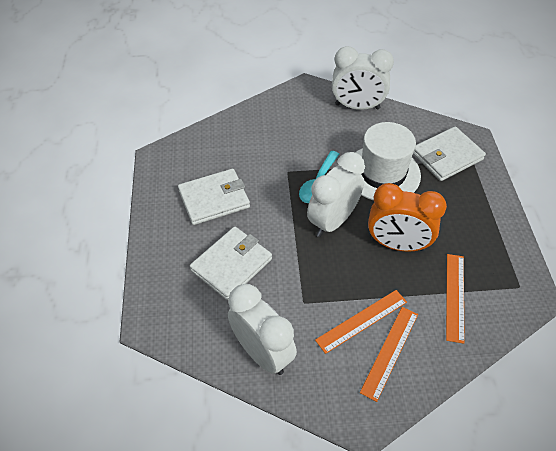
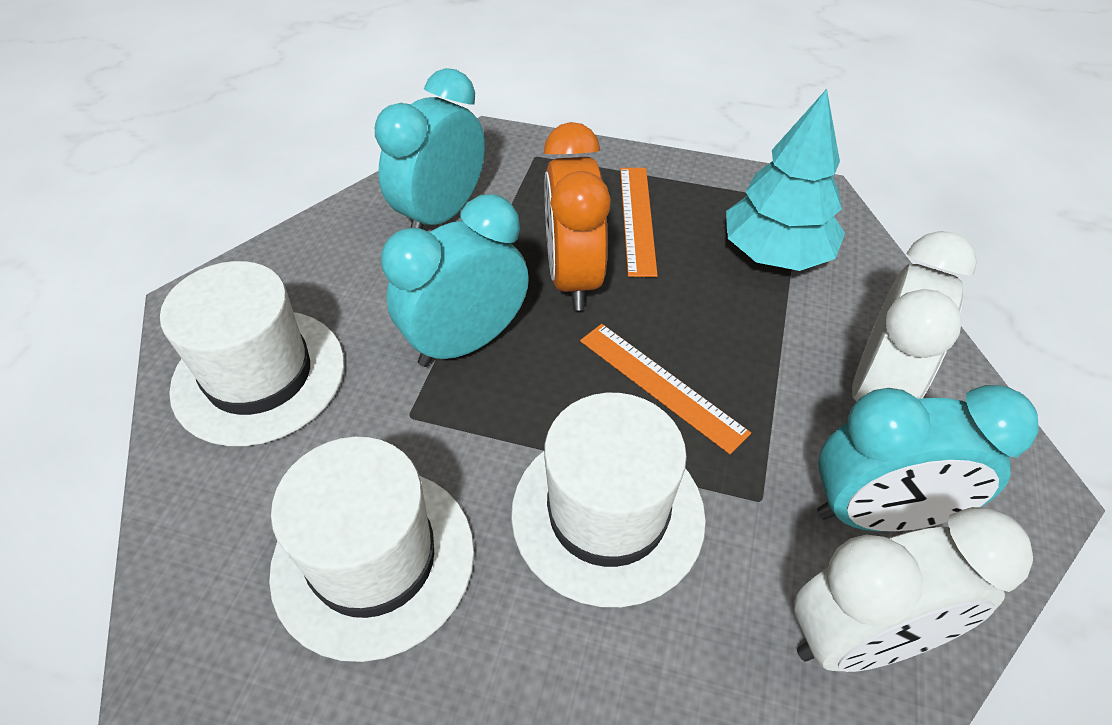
orange ruler: 3 -> 2
turquoise clock: 0 -> 3
turquoise spoon: 1 -> 0
turquoise tree: 0 -> 1
white clock: 3 -> 2
white hat: 1 -> 3
white wallet: 3 -> 0

